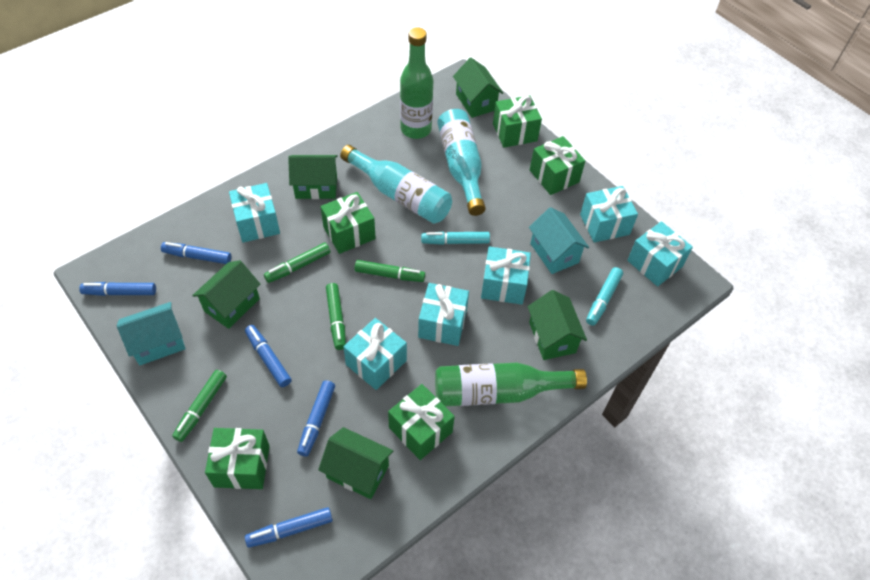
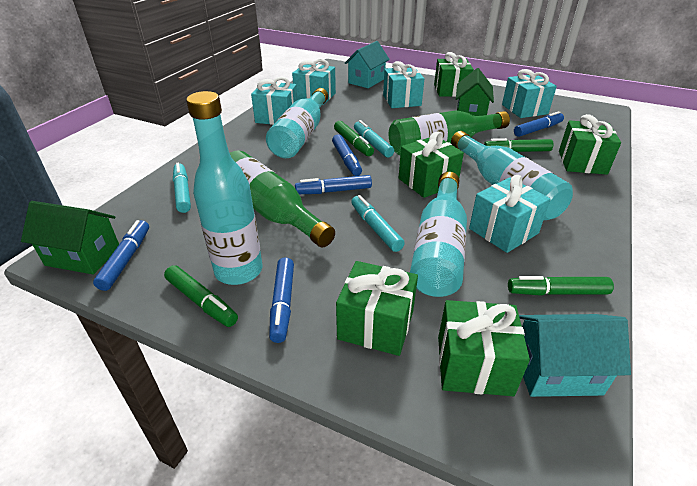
green house: 5 -> 2
turquoise bottle: 2 -> 4
turquoise gift: 6 -> 5
turquoise marker: 2 -> 3

